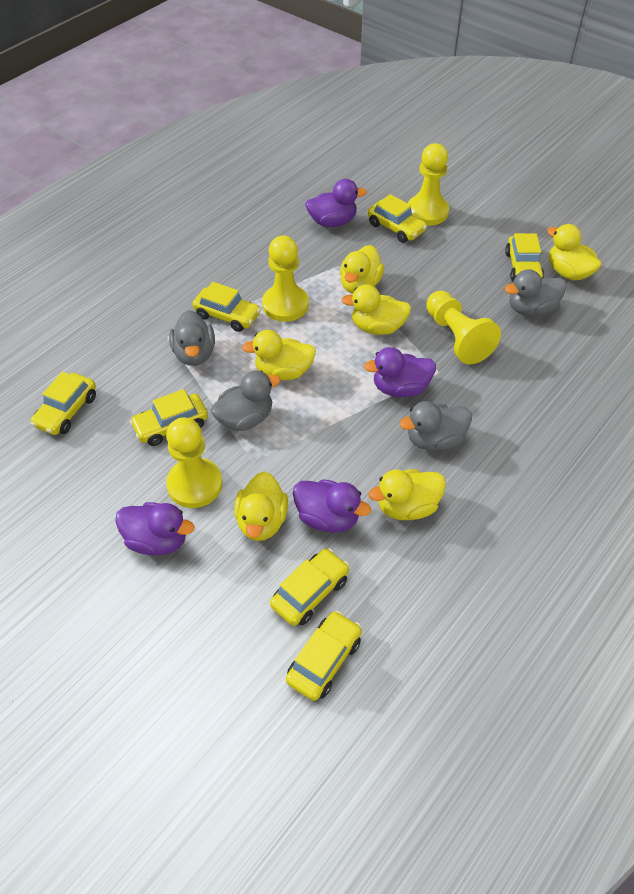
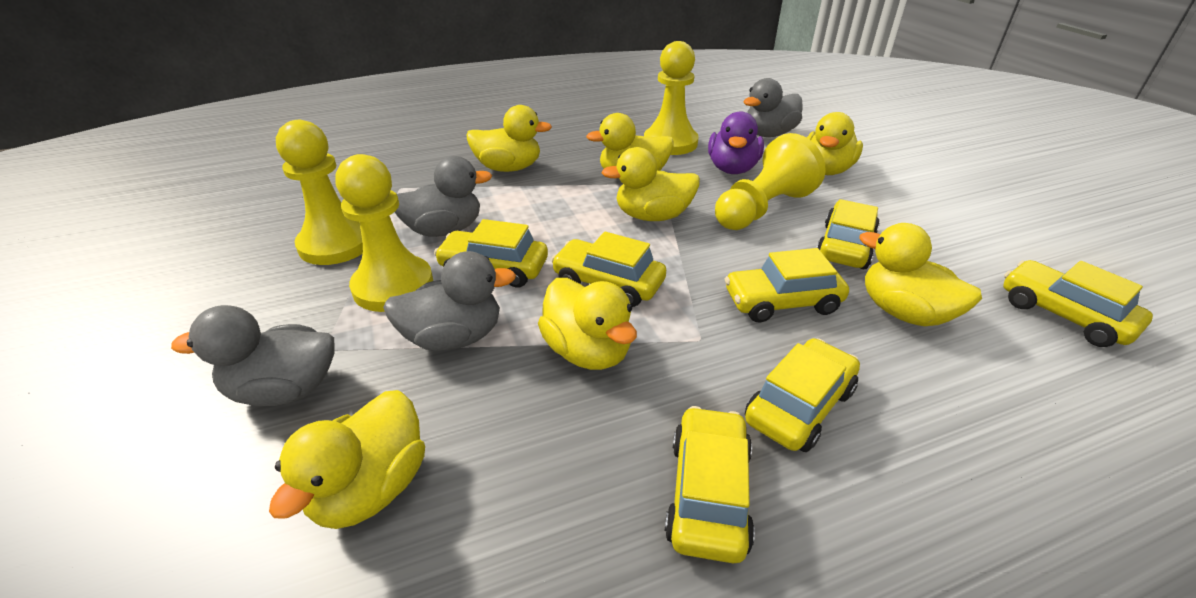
purple duck: 4 -> 1
yellow duck: 6 -> 7

